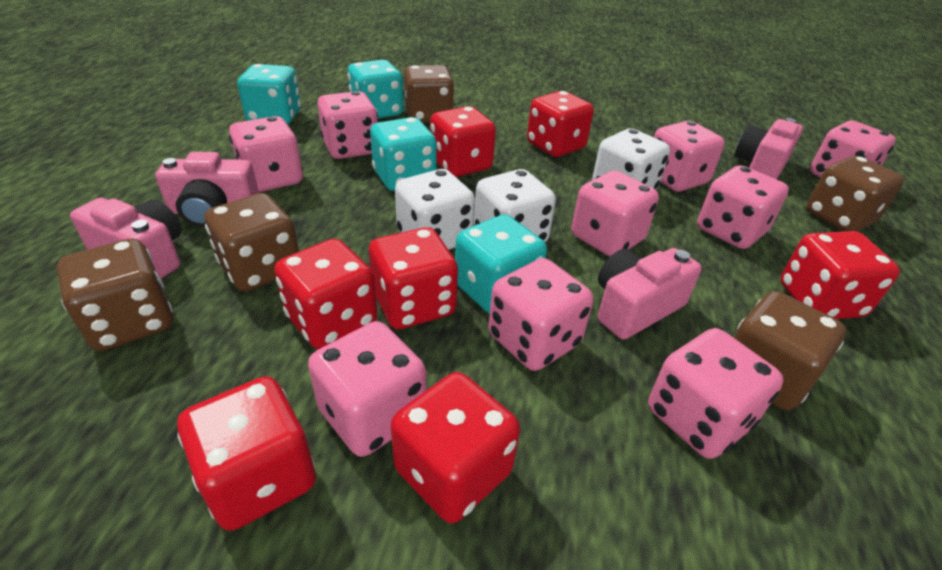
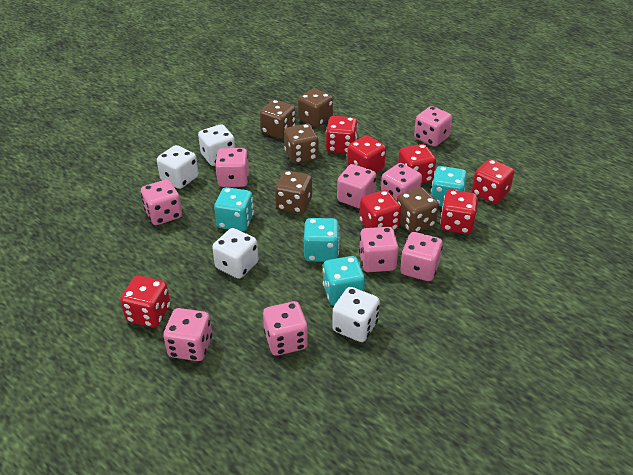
pink camera: 4 -> 0
white dice: 3 -> 4

